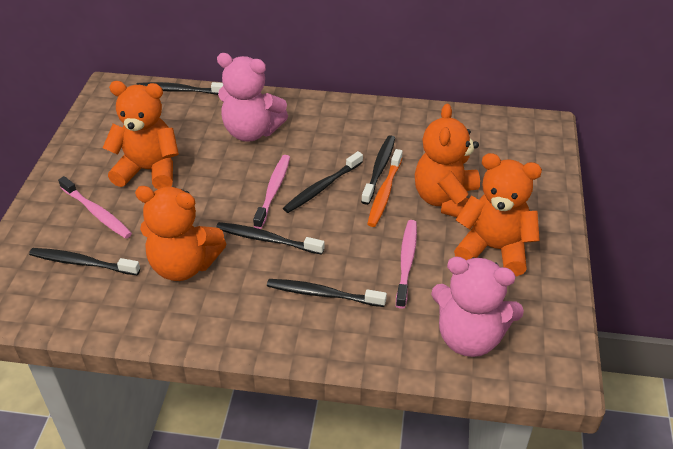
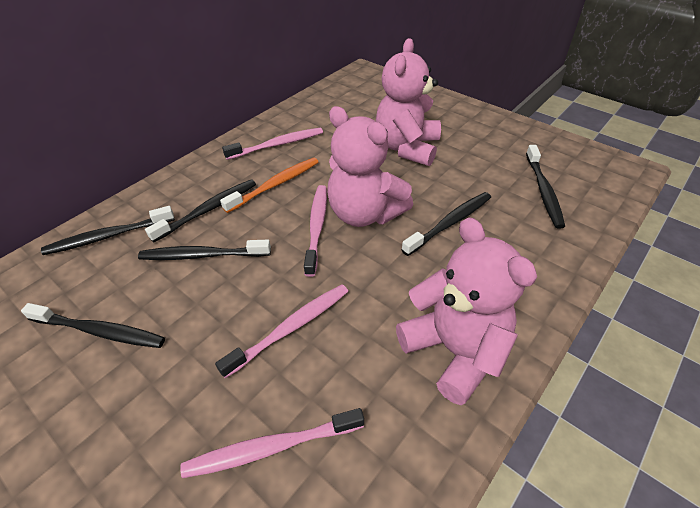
orange teddy bear: 4 -> 0
pink teddy bear: 2 -> 3
pink toothbrush: 3 -> 4

